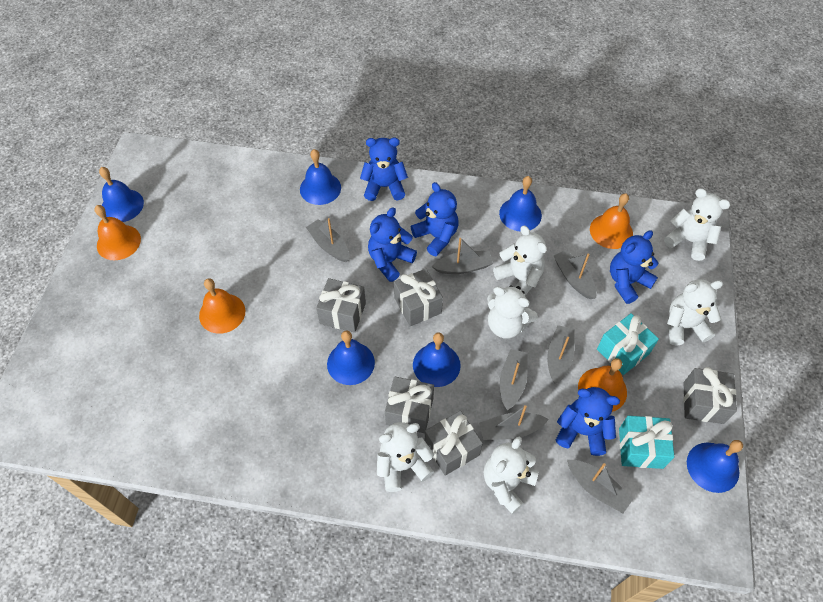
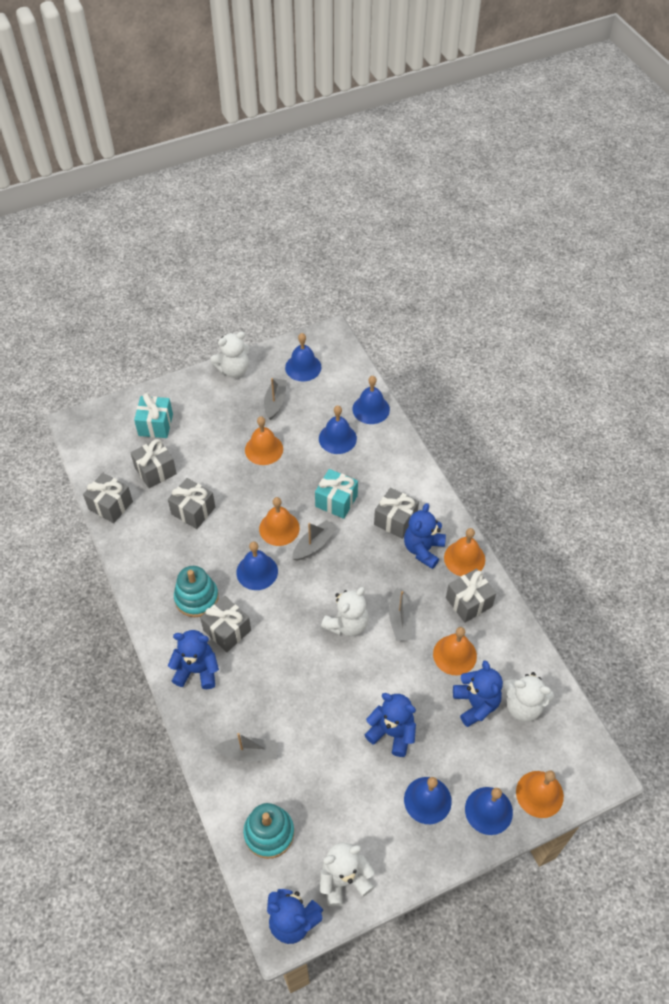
grey boat: 7 -> 4
grey gift: 5 -> 6
orange bell: 4 -> 5
turquoise stacking toy: 0 -> 2
white teddy bear: 6 -> 4

